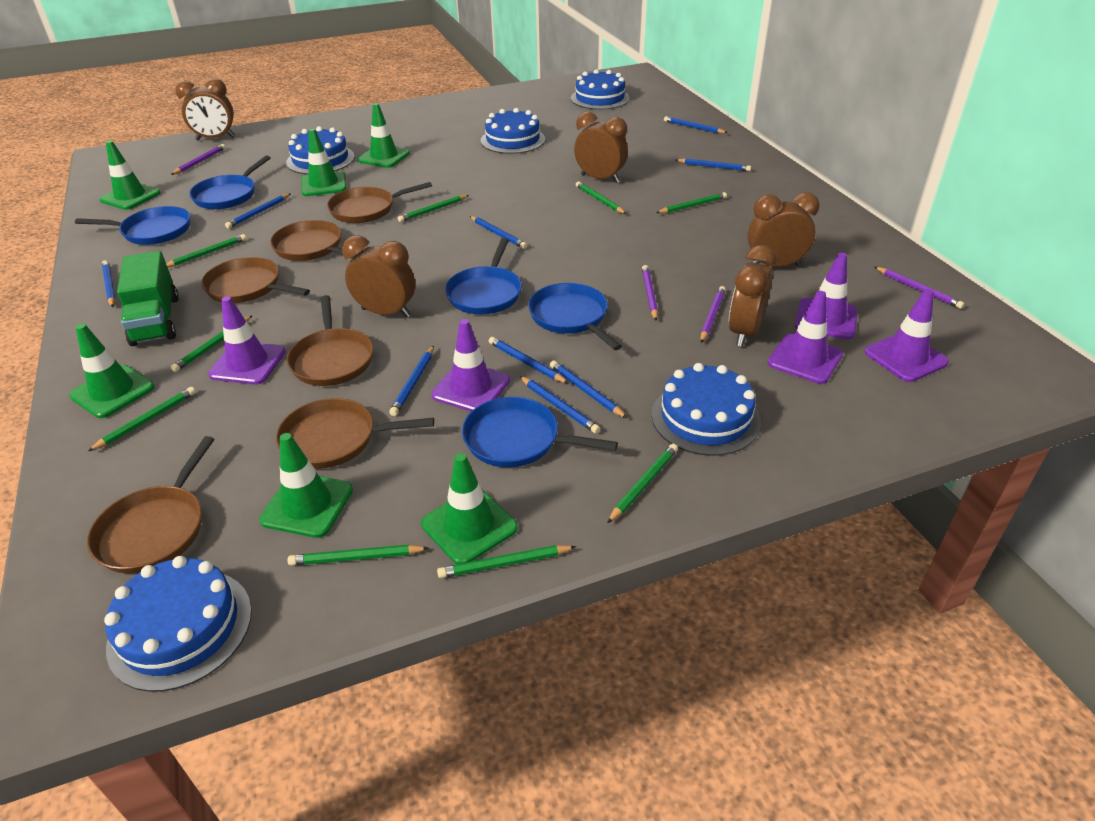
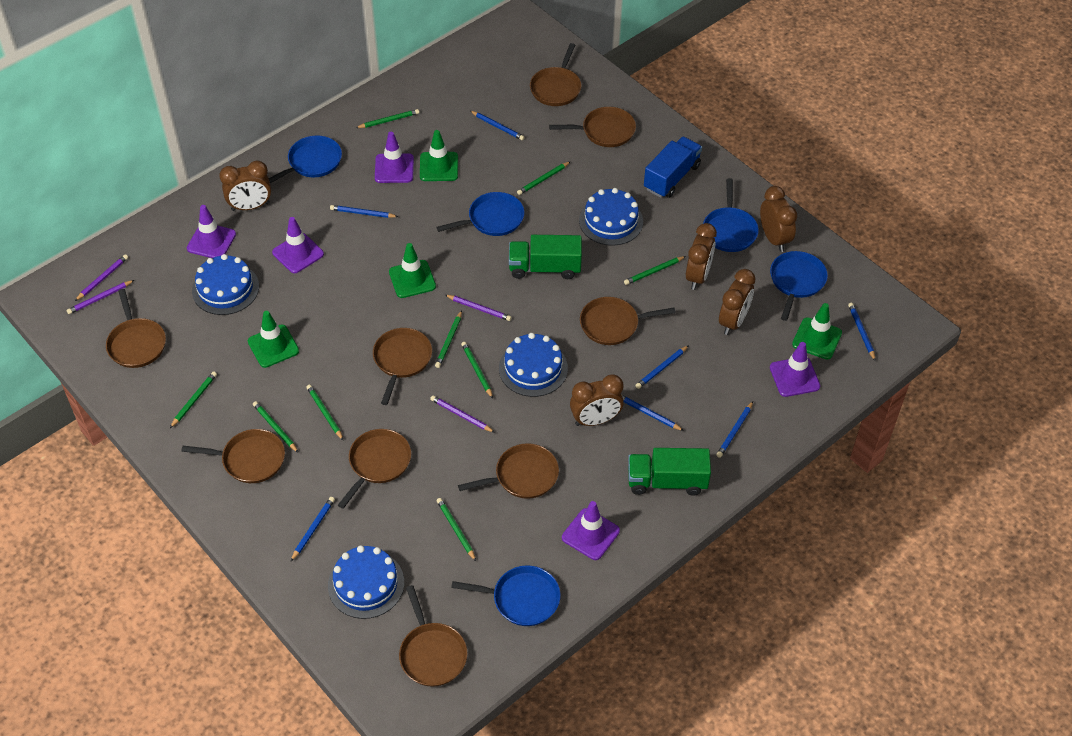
blue cake: 5 -> 4
blue pencil: 9 -> 7
blue truck: 0 -> 1
brown pan: 6 -> 9
green traffic cone: 6 -> 4
green truck: 1 -> 2

